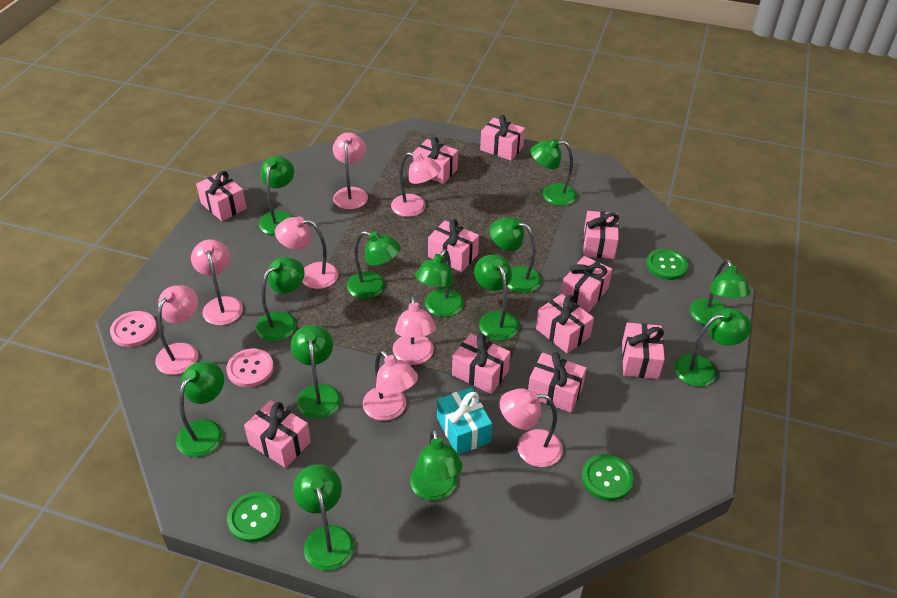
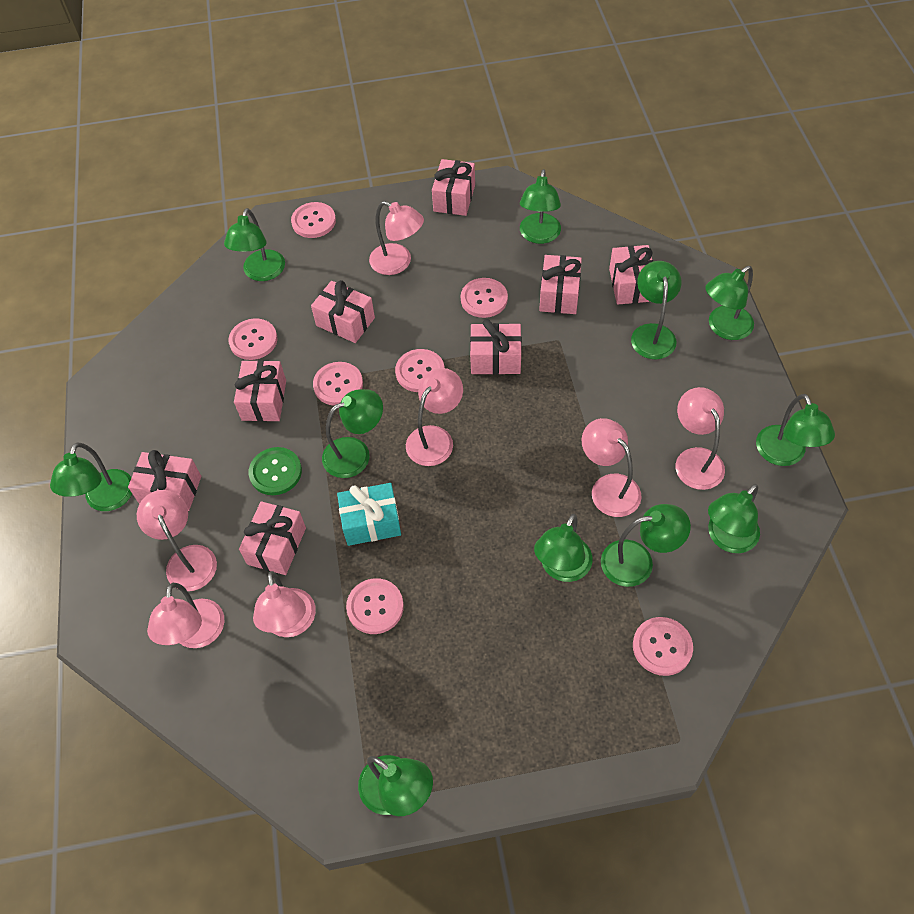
green button: 3 -> 1
green lamp: 13 -> 11
pink button: 2 -> 7
pink gift: 11 -> 8
pink lamp: 8 -> 7

